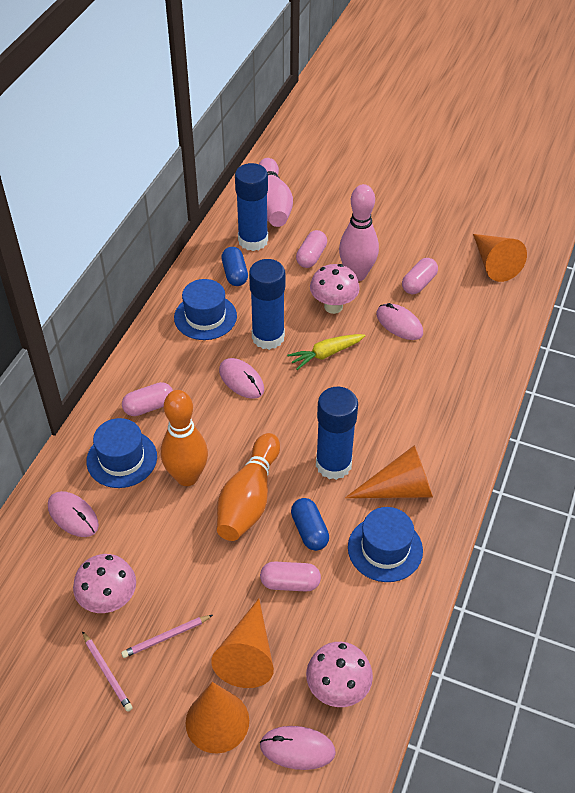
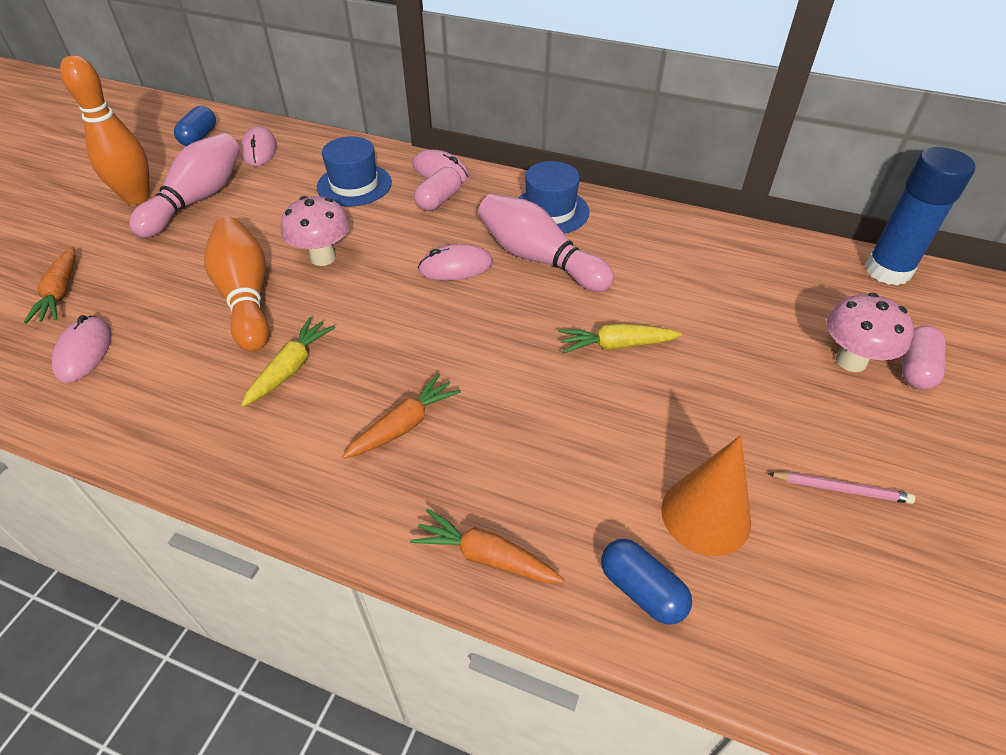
blue glue stick: 3 -> 1
blue hat: 3 -> 2
orange carrot: 0 -> 3
orange cone: 4 -> 1
pink capsule: 4 -> 2
pink mushroom: 3 -> 2
pink pencil: 2 -> 1
yellow carrot: 1 -> 2

